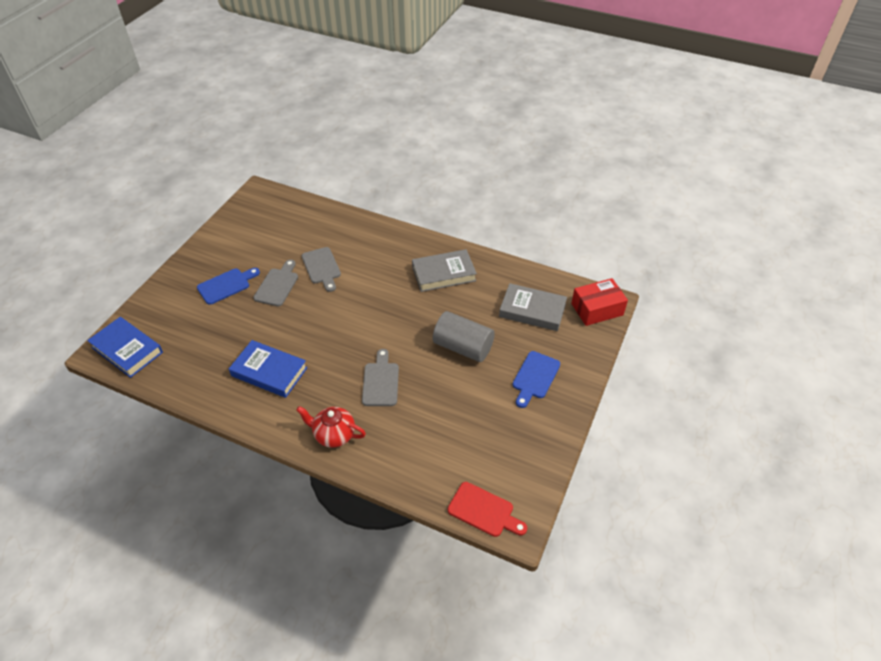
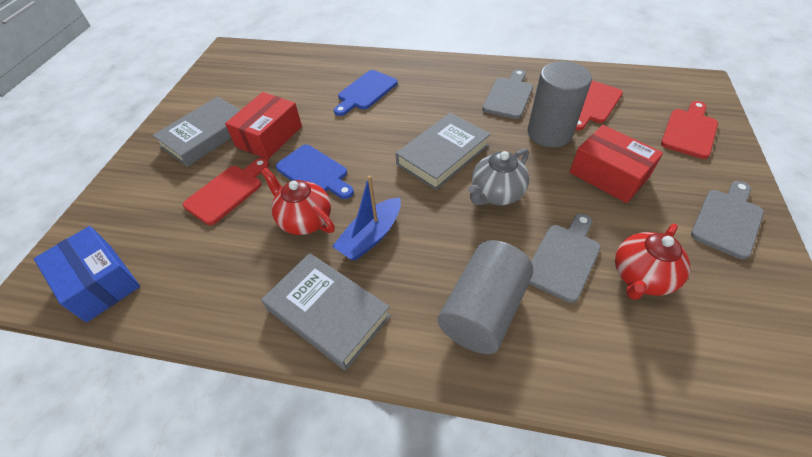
blue boat: 0 -> 1
blue book: 2 -> 0
blue box: 0 -> 1
grey book: 2 -> 3
grey cylinder: 1 -> 2
grey teapot: 0 -> 1
red box: 1 -> 2
red cutting board: 1 -> 3
red teapot: 1 -> 2

